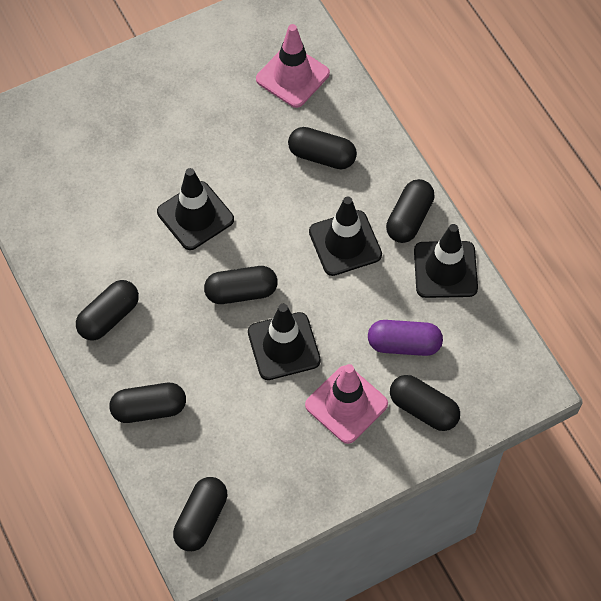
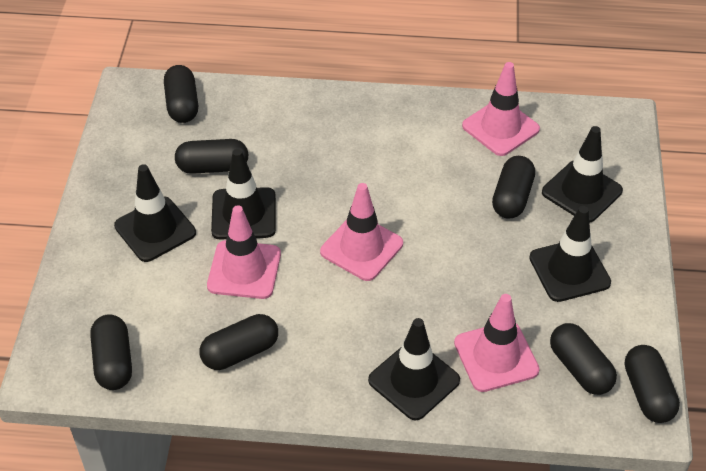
black traffic cone: 4 -> 5
pink traffic cone: 2 -> 4
purple capsule: 1 -> 0

